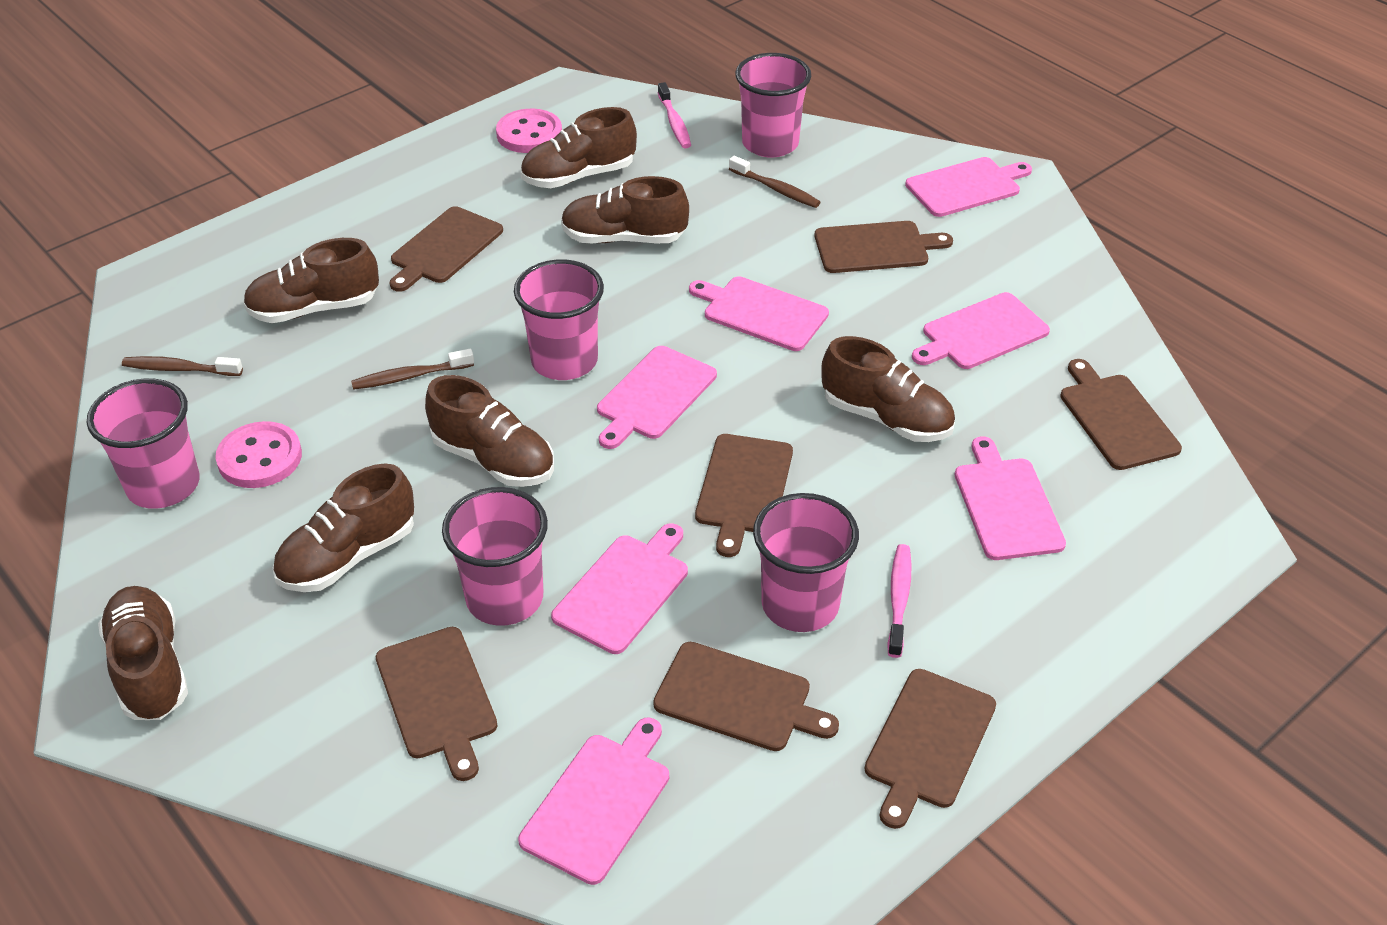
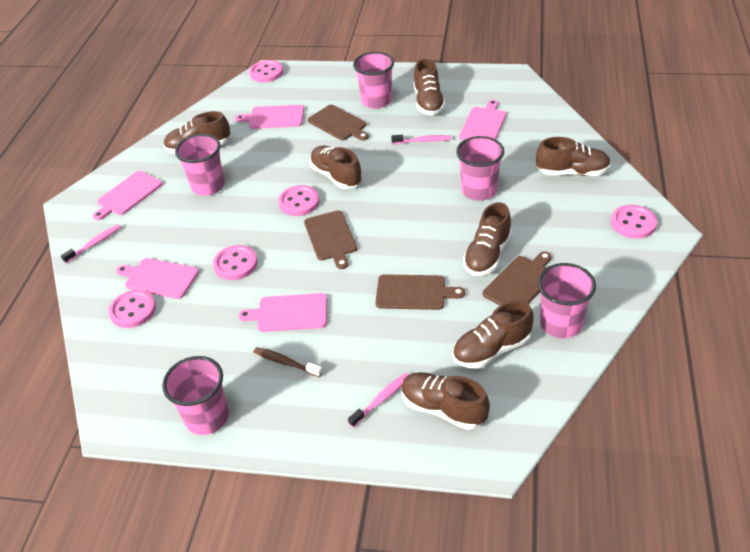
brown cutting board: 7 -> 4
brown toothbrush: 3 -> 1
pink button: 2 -> 5
pink cutting board: 7 -> 5
pink toothbrush: 2 -> 3

